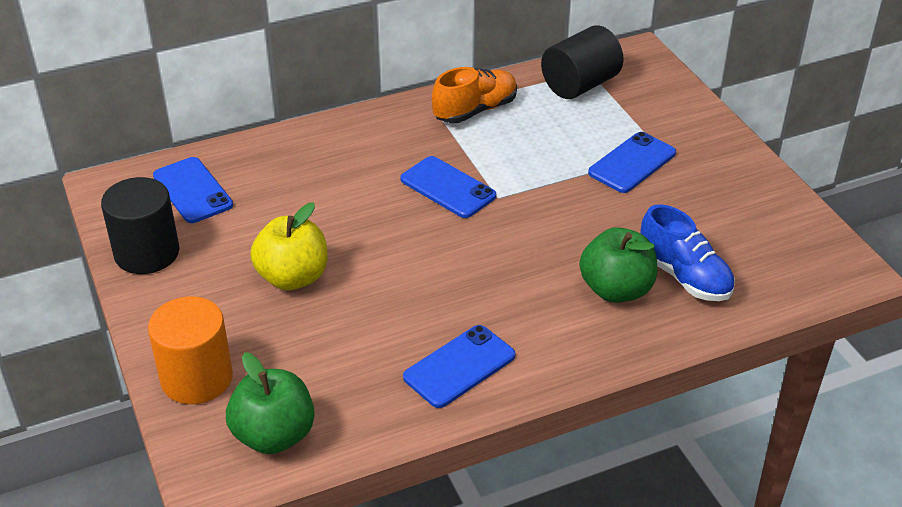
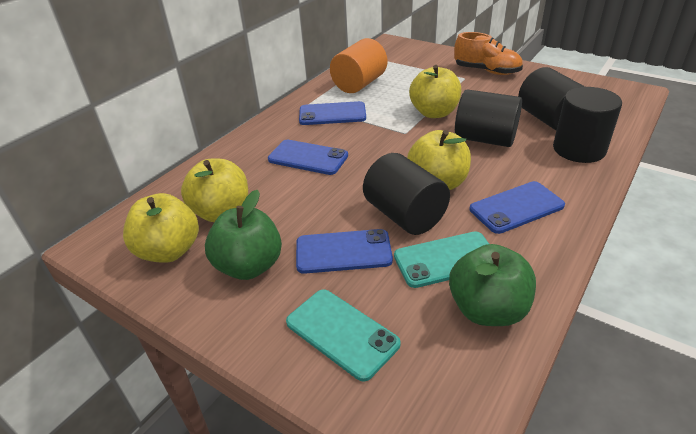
black cylinder: 2 -> 4
blue shoe: 1 -> 0
turquoise phone: 0 -> 2
yellow apple: 1 -> 4

